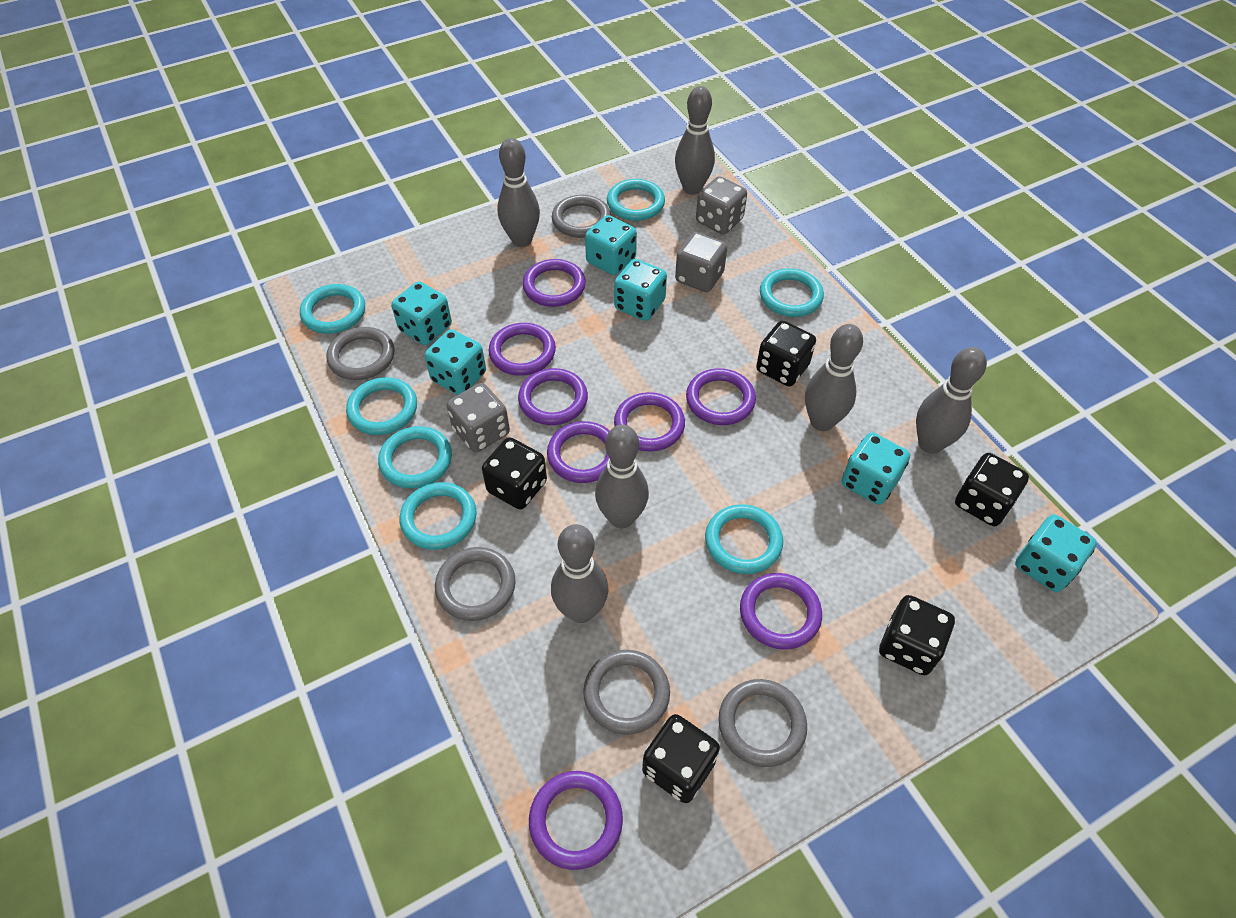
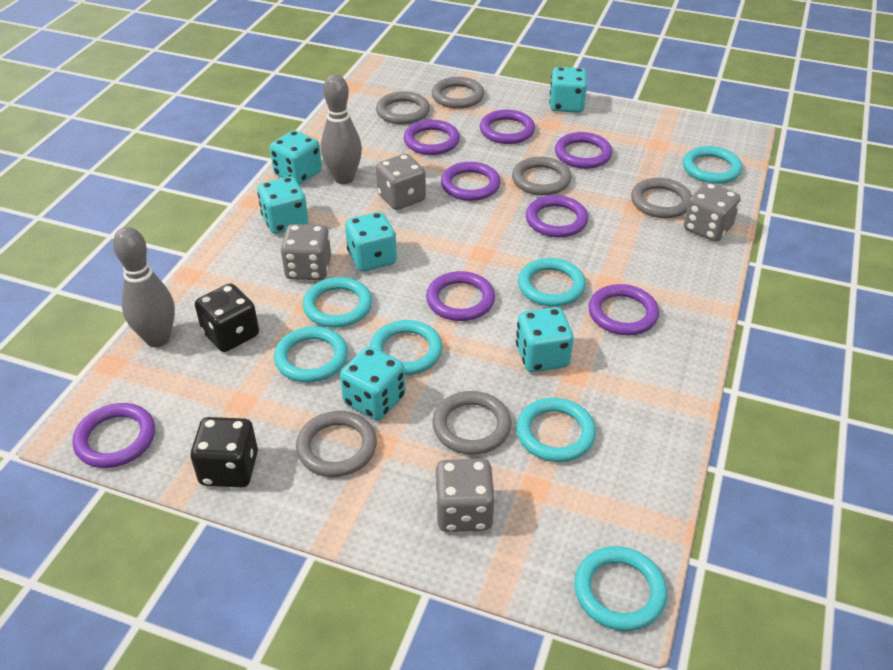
black dice: 5 -> 2
grey bowling pin: 6 -> 2
grey dice: 3 -> 4
grey ring: 5 -> 6

